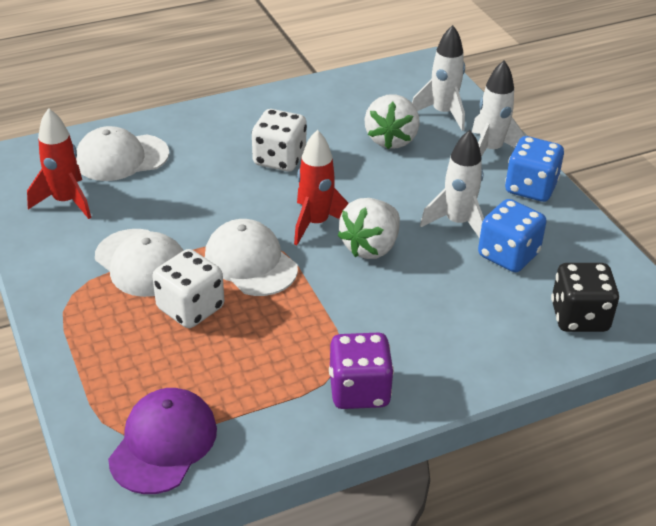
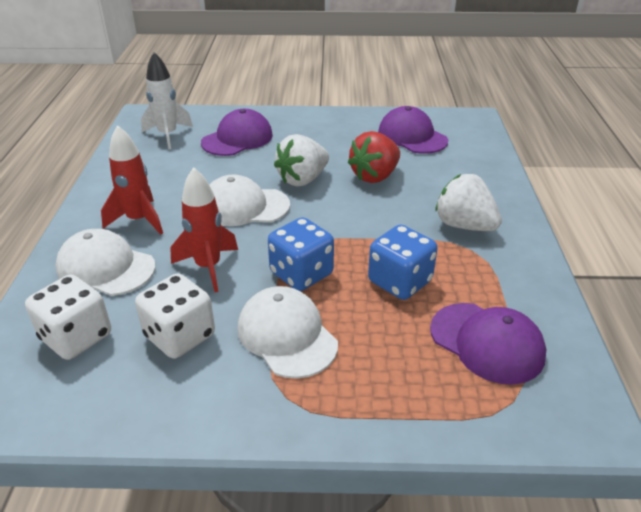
black dice: 1 -> 0
purple cap: 1 -> 3
purple dice: 1 -> 0
red strawberry: 0 -> 1
white rocket: 3 -> 1

